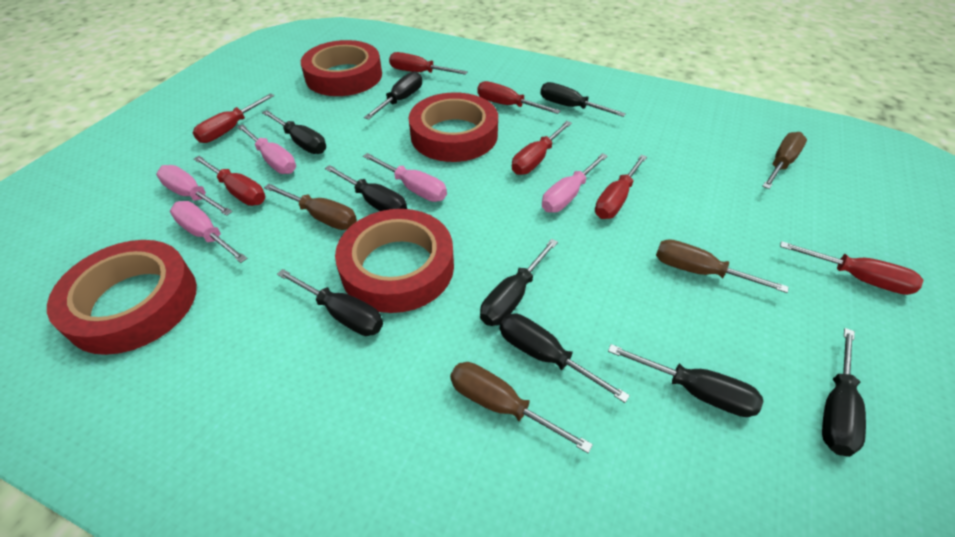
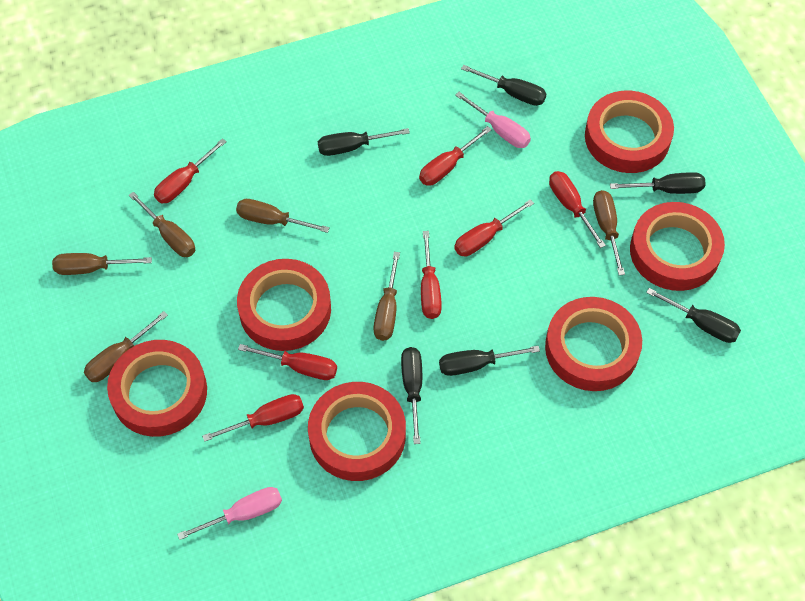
black screwdriver: 9 -> 6
brown screwdriver: 4 -> 6
pink screwdriver: 5 -> 2
red tape: 4 -> 6

